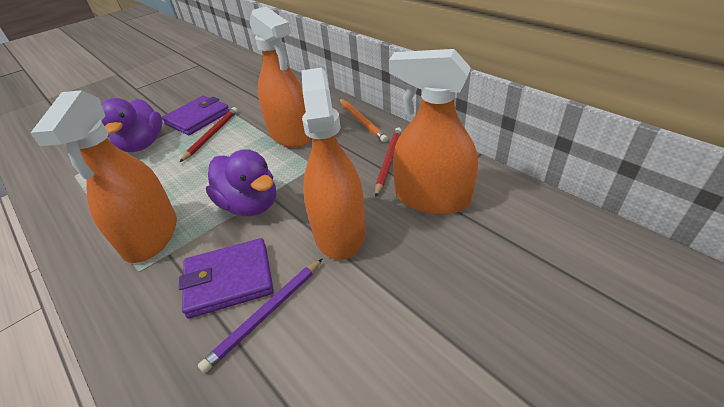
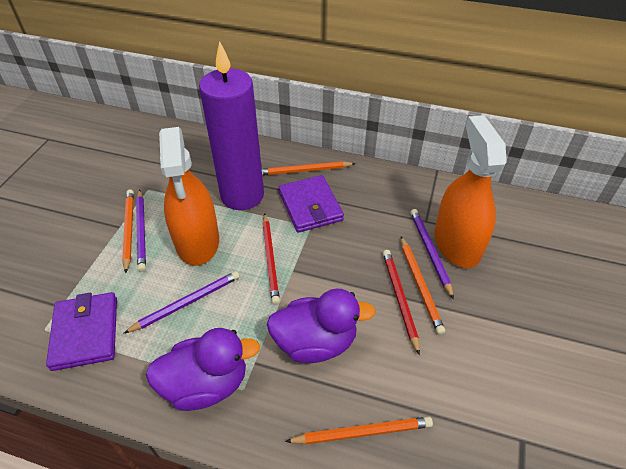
orange pencil: 1 -> 4
orange spray bottle: 4 -> 2
purple candle: 0 -> 1
purple pencil: 1 -> 3

